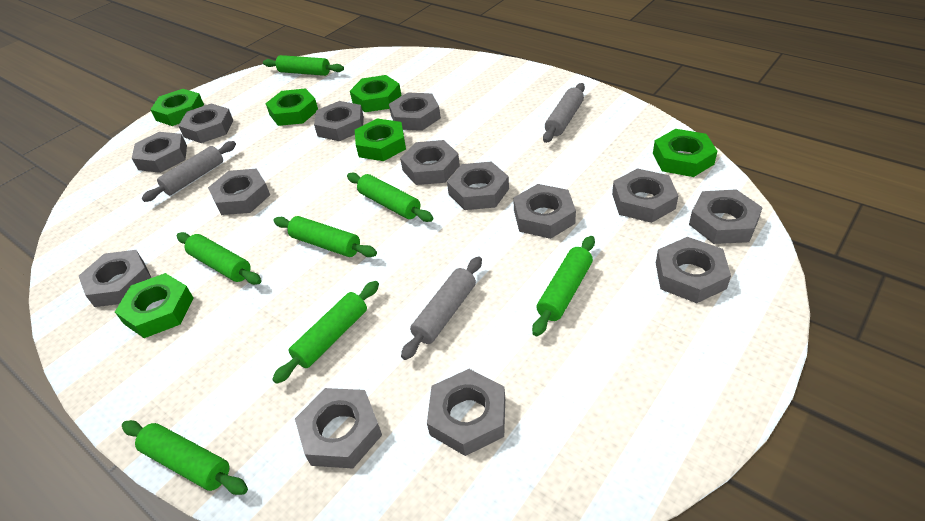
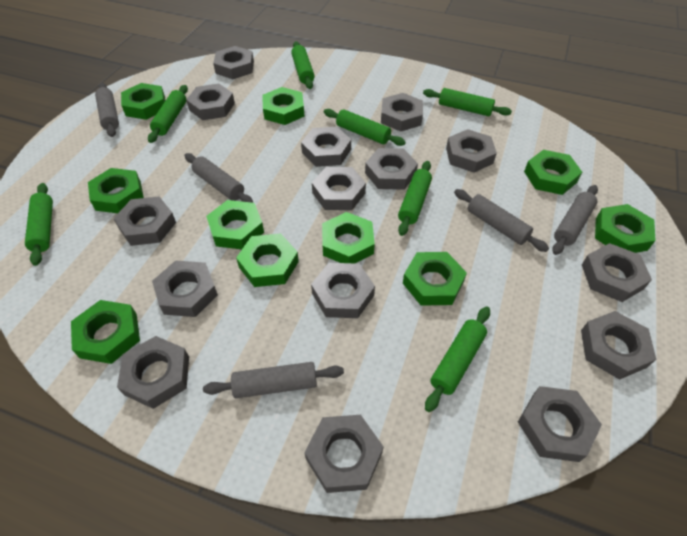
green nut: 6 -> 10
grey nut: 14 -> 15
grey rolling pin: 3 -> 5

